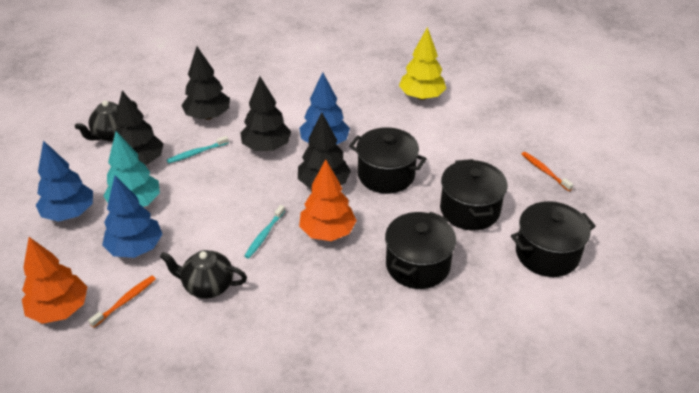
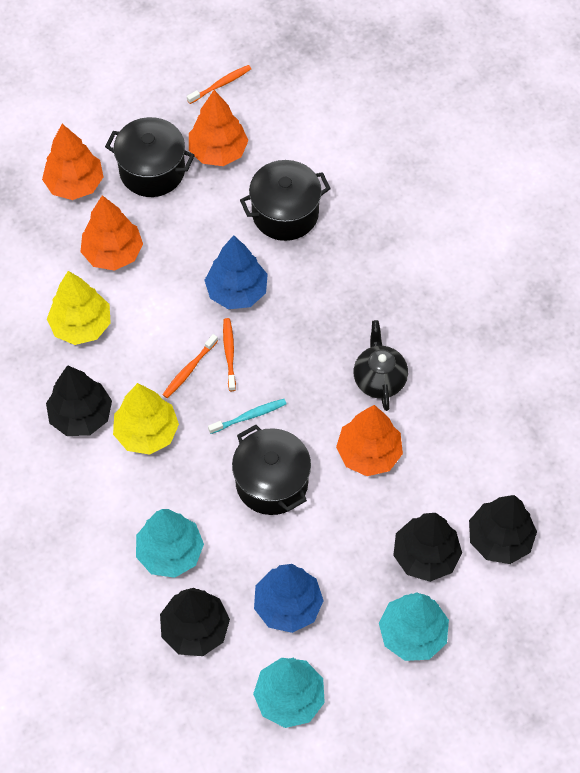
black pot: 4 -> 3
black teapot: 2 -> 1
blue tree: 3 -> 2
orange toothbrush: 2 -> 3
orange tree: 2 -> 4
turquoise toothbrush: 2 -> 1
turquoise tree: 1 -> 3
yellow tree: 1 -> 2

